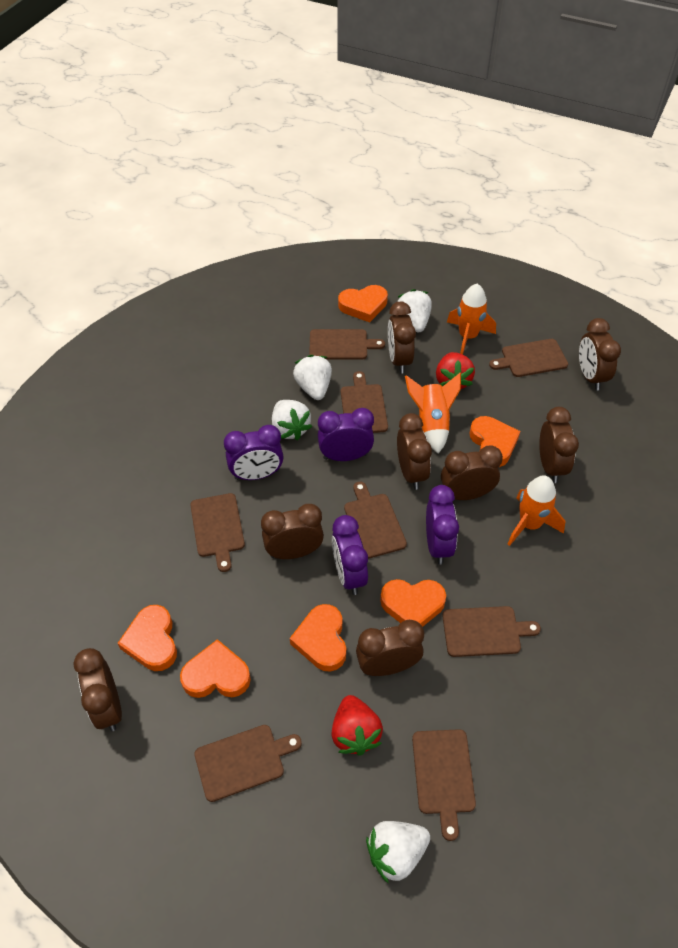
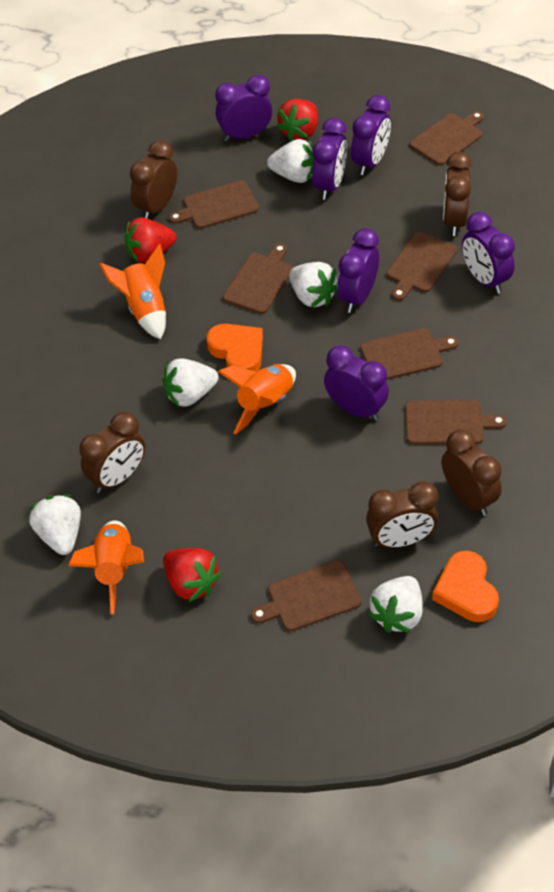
brown clock: 8 -> 5
brown cutting board: 8 -> 7
orange heart: 6 -> 2
purple clock: 4 -> 6
red strawberry: 2 -> 3
white strawberry: 4 -> 5

